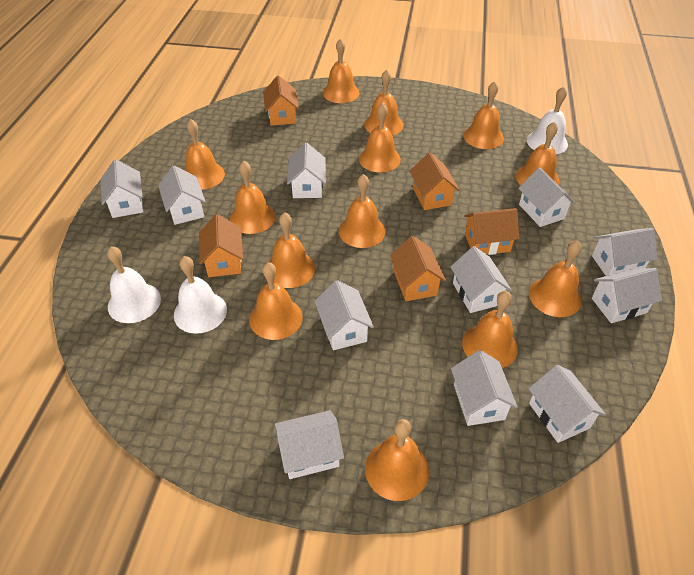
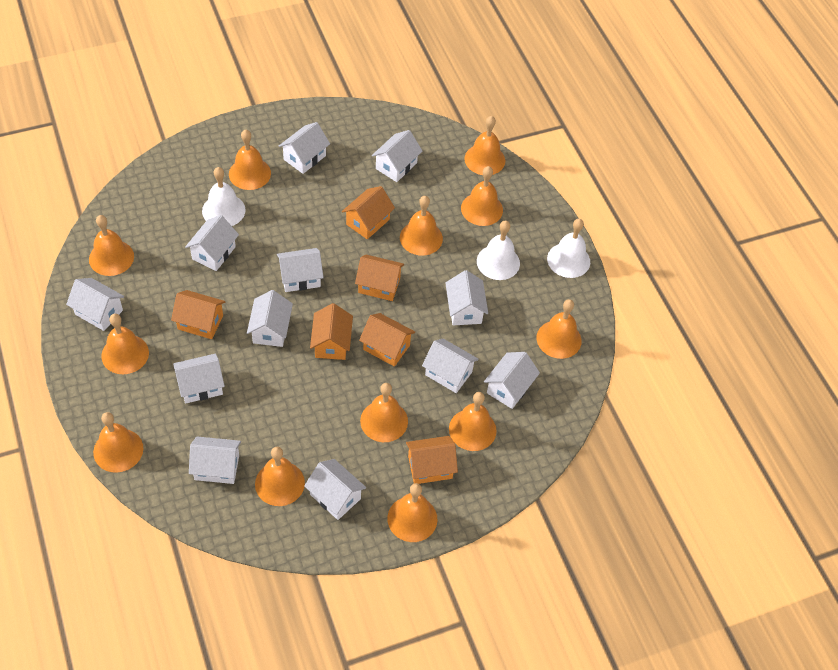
orange bell: 13 -> 12
orange house: 5 -> 6
white house: 11 -> 12

